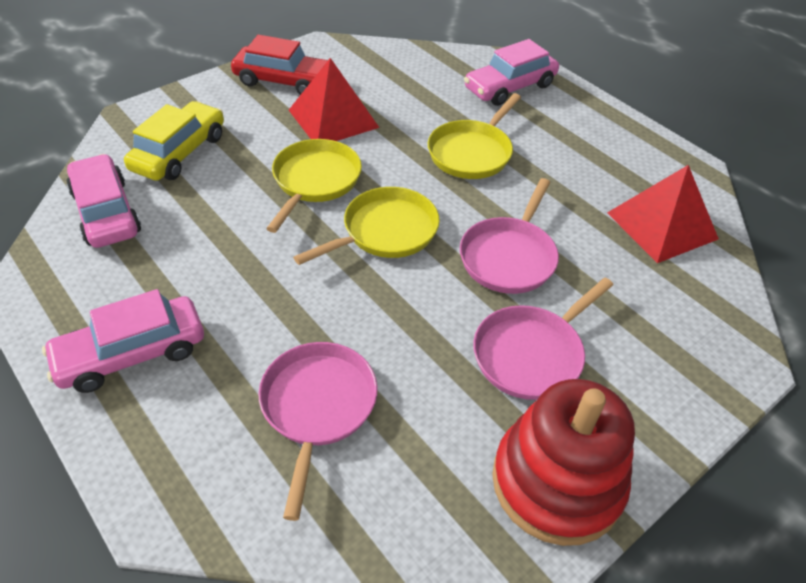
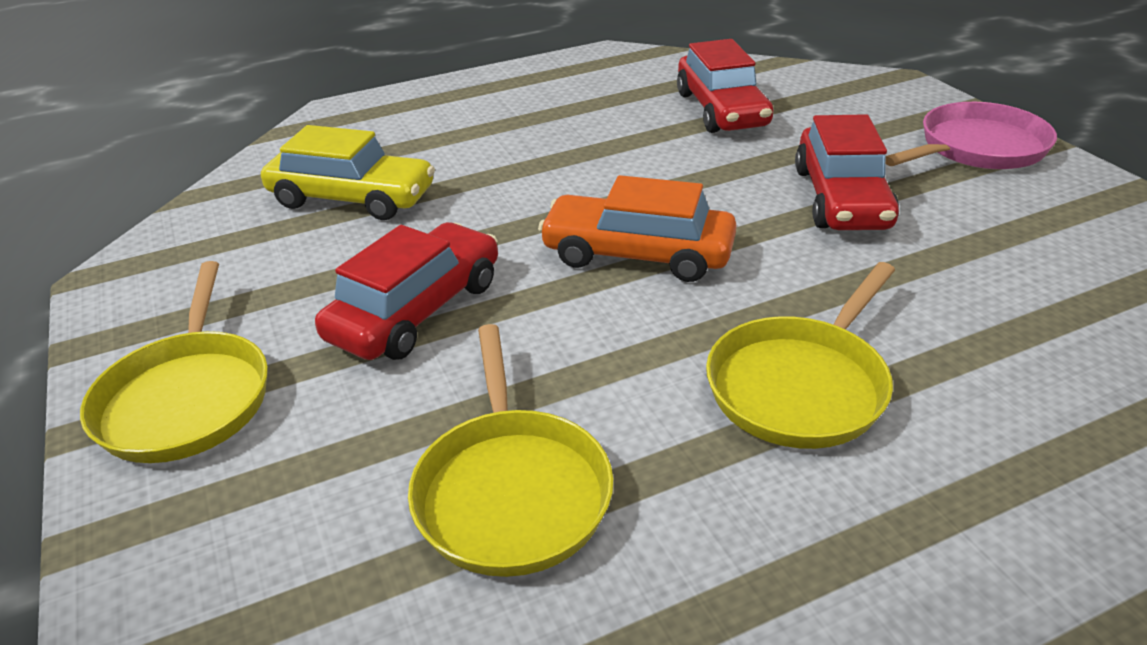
orange car: 0 -> 1
pink car: 3 -> 0
pink pan: 3 -> 1
red car: 1 -> 3
red pyramid: 2 -> 0
red stacking toy: 1 -> 0

